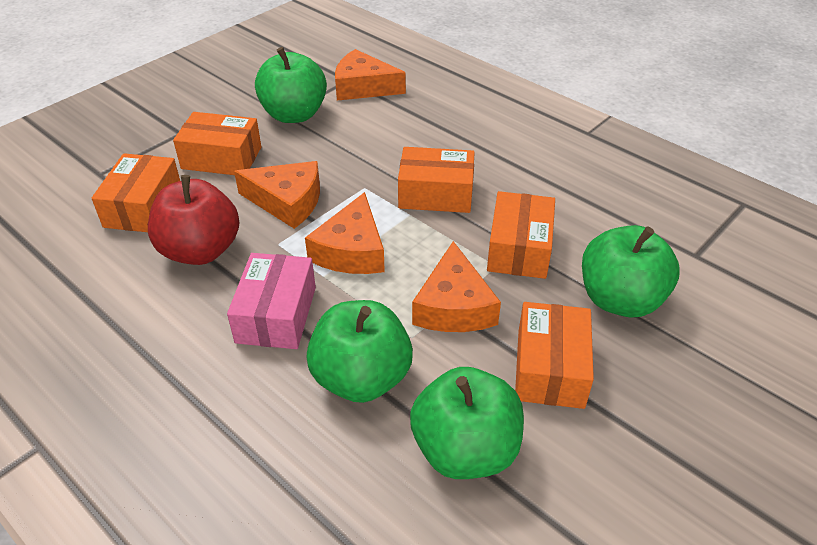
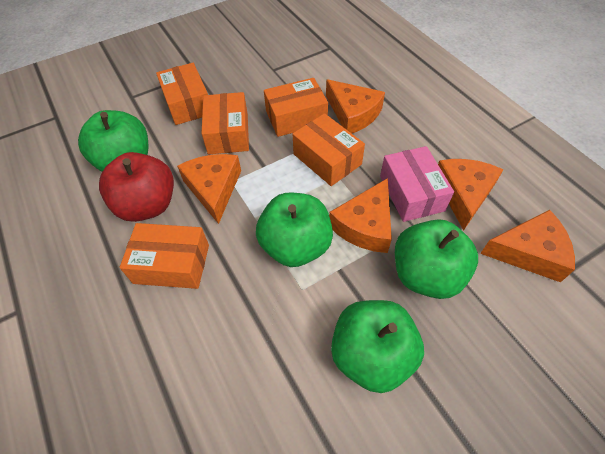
orange cheese: 4 -> 5

